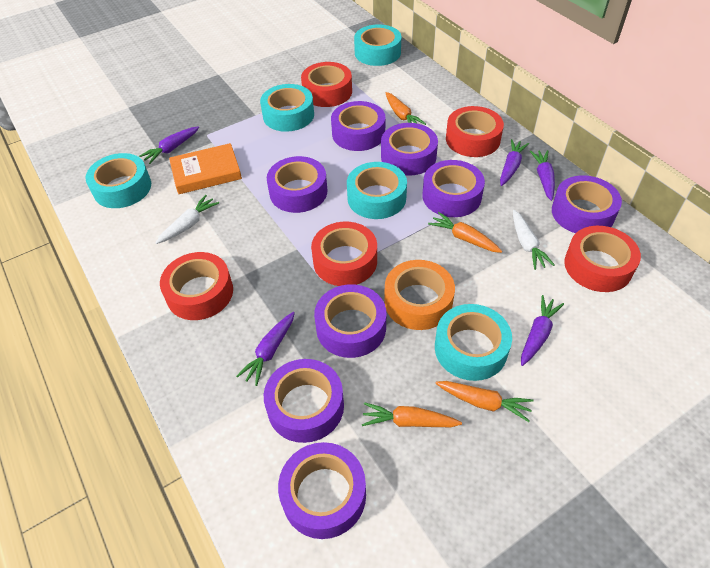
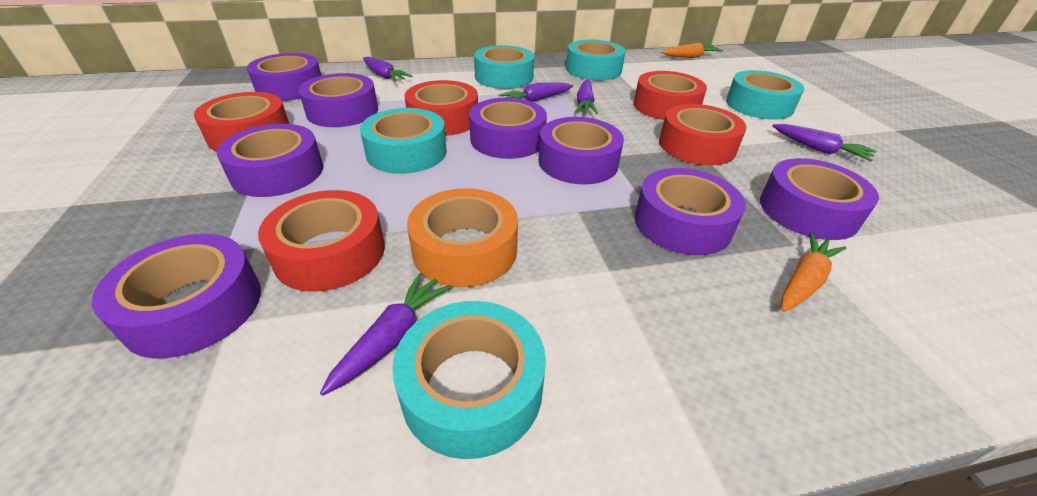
orange book: 1 -> 0
orange carrot: 4 -> 2
white carrot: 2 -> 0

